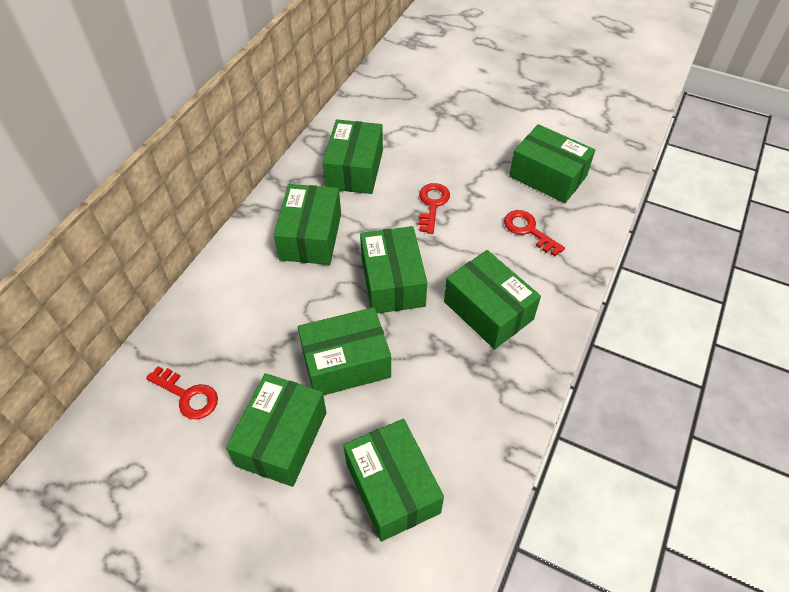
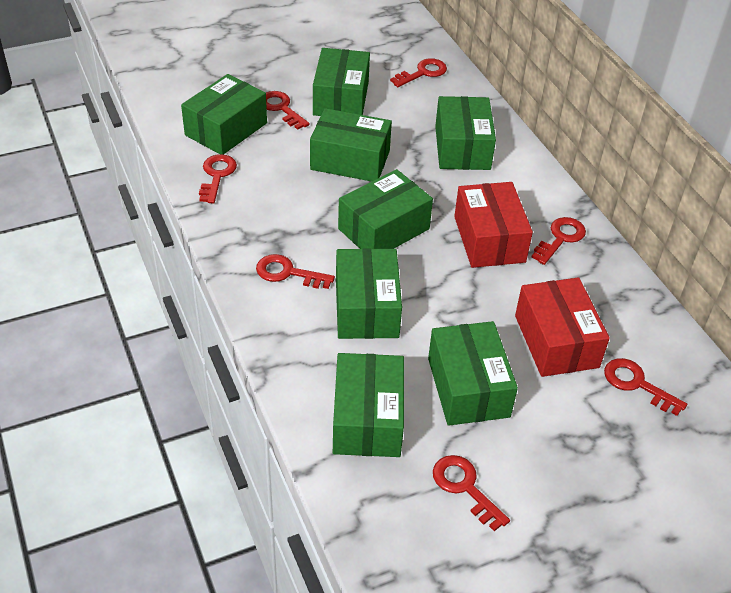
red box: 0 -> 2
red key: 3 -> 7

